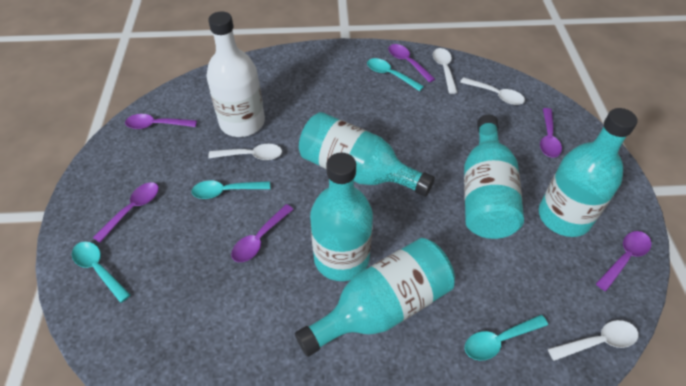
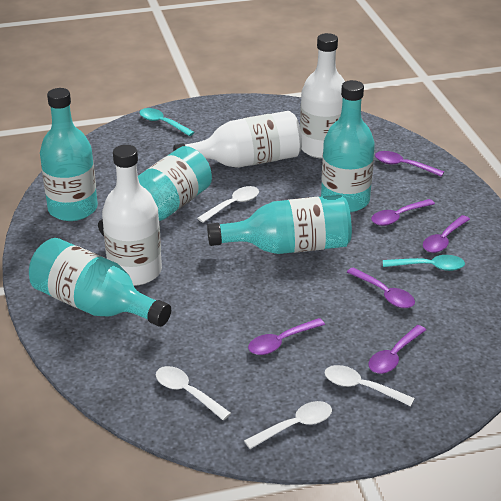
turquoise spoon: 4 -> 2
white bottle: 1 -> 3

